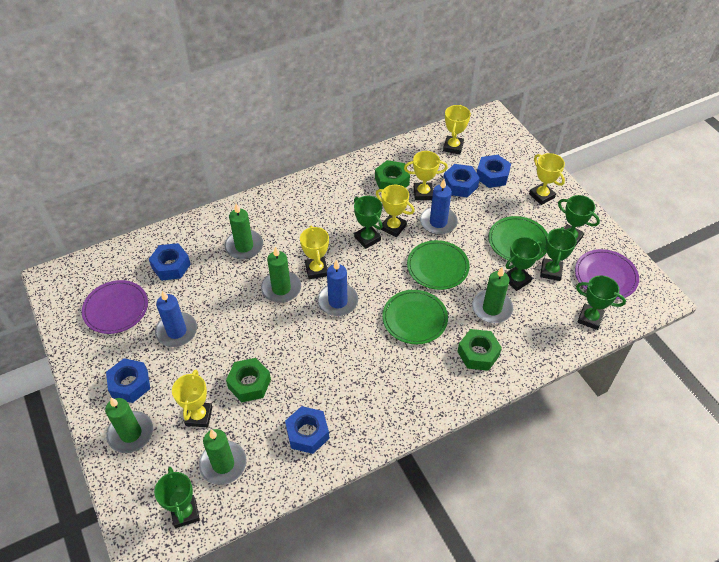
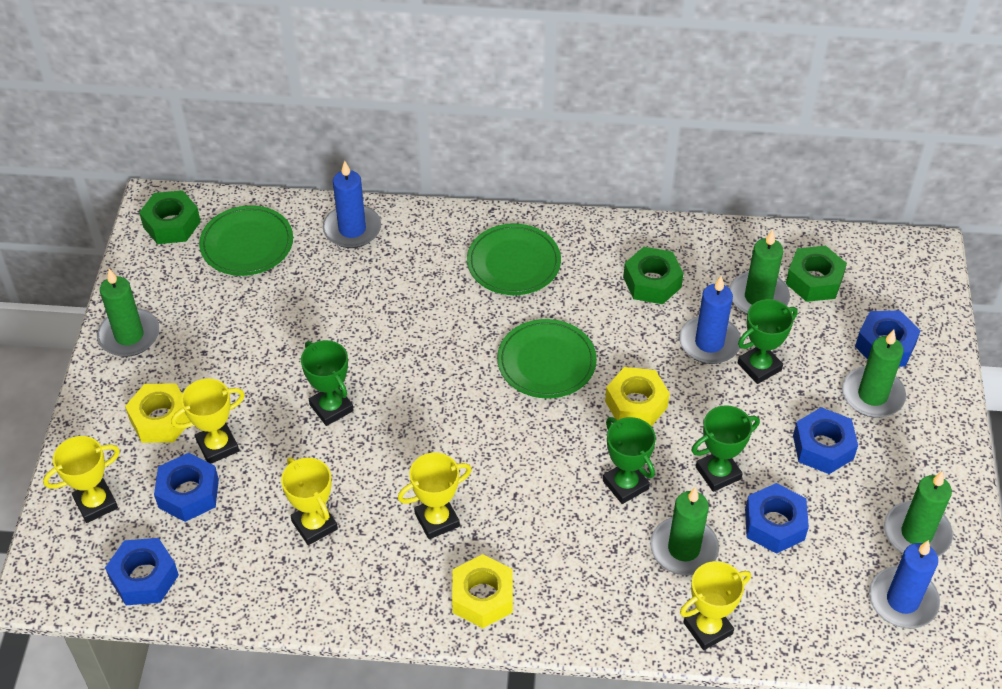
green trophy: 6 -> 4
purple plate: 2 -> 0
yellow nut: 0 -> 3
yellow trophy: 6 -> 5

